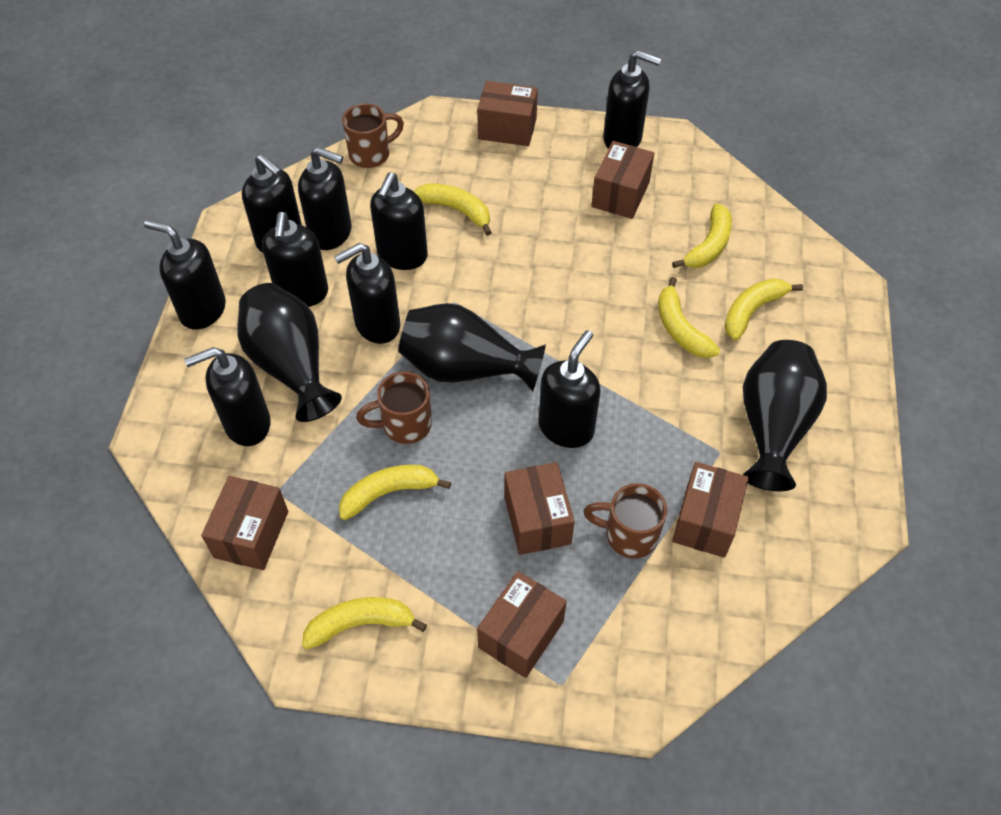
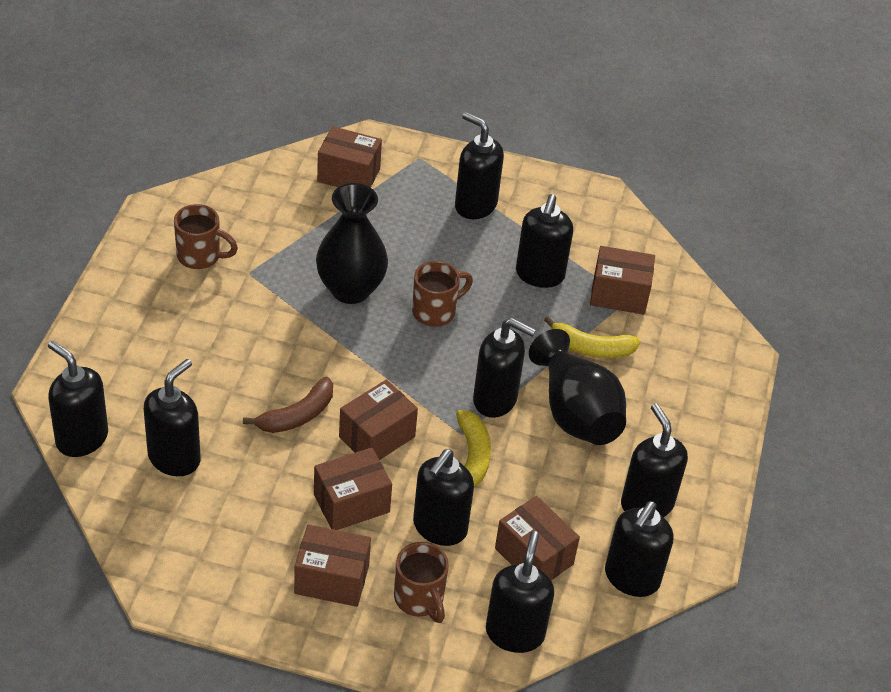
black vase: 3 -> 2
brown banana: 0 -> 1
yellow banana: 6 -> 2

